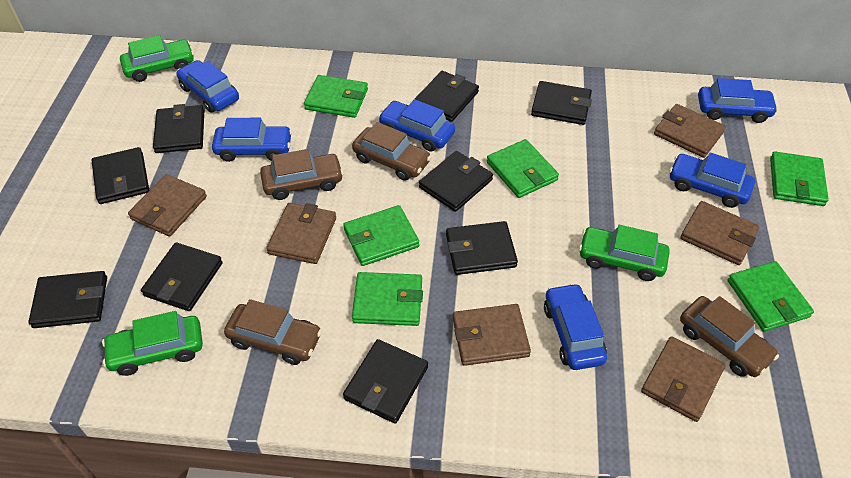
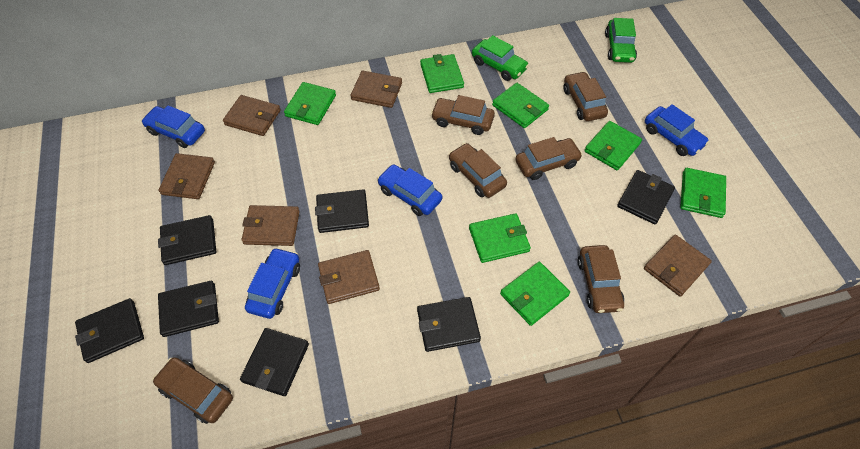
black wallet: 9 -> 7
blue car: 6 -> 4
brown car: 4 -> 6
green car: 3 -> 2
green wallet: 6 -> 7

